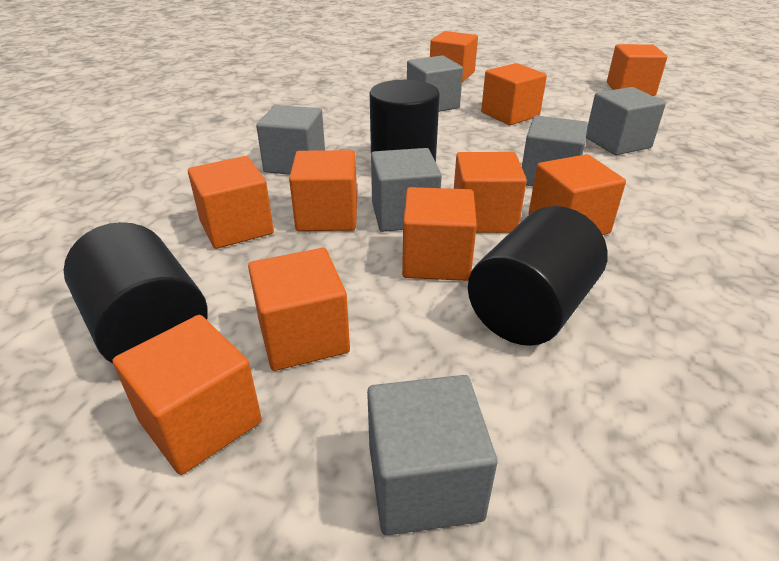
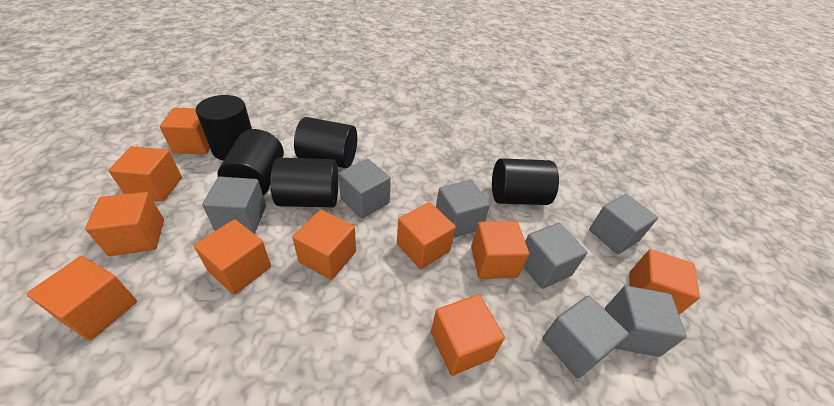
black cylinder: 3 -> 5
grey cube: 6 -> 7

